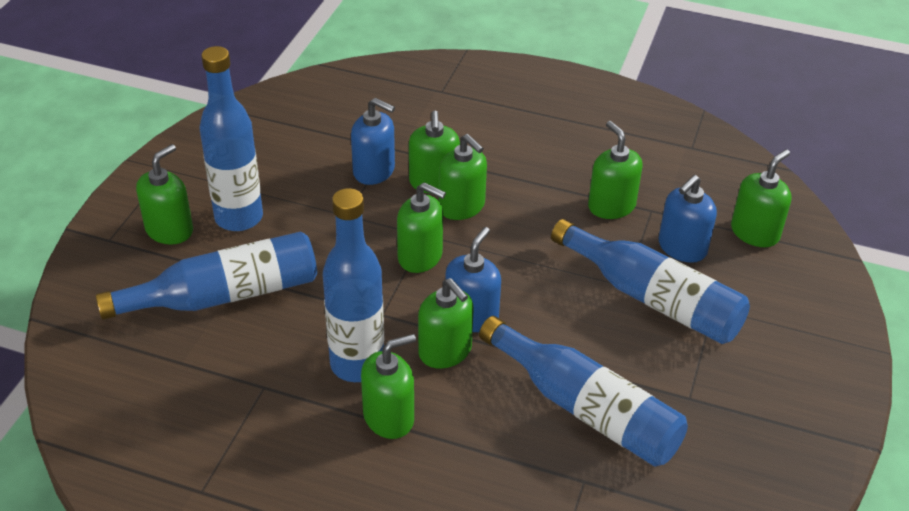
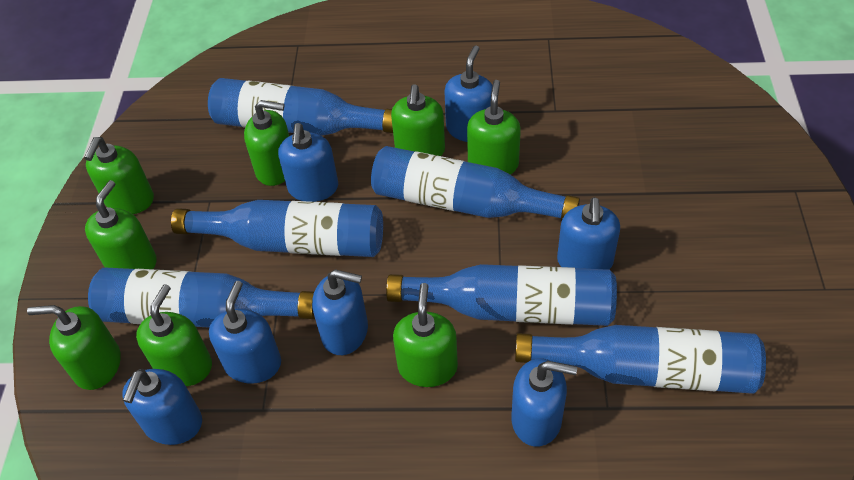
blue bottle: 5 -> 6
blue soap dispenser: 3 -> 7

